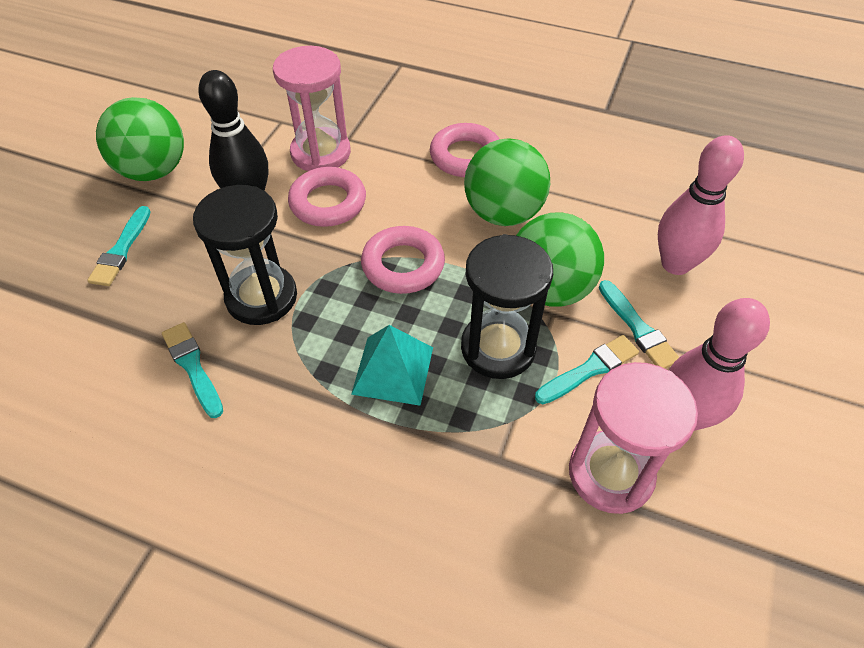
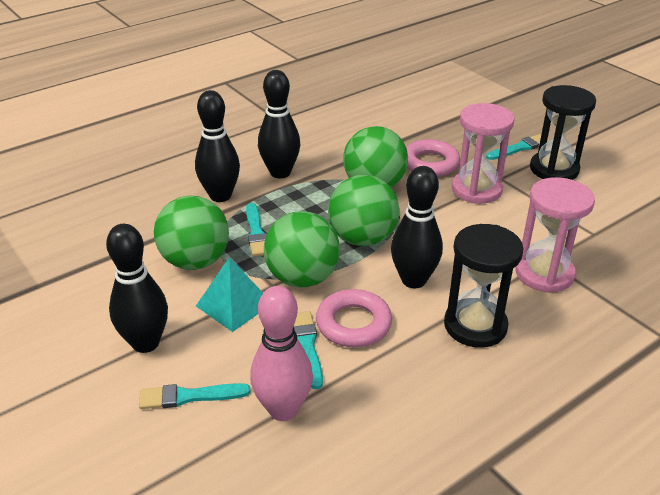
black bowling pin: 1 -> 4
green ball: 3 -> 4
pink bowling pin: 2 -> 1
pink ring: 3 -> 2

